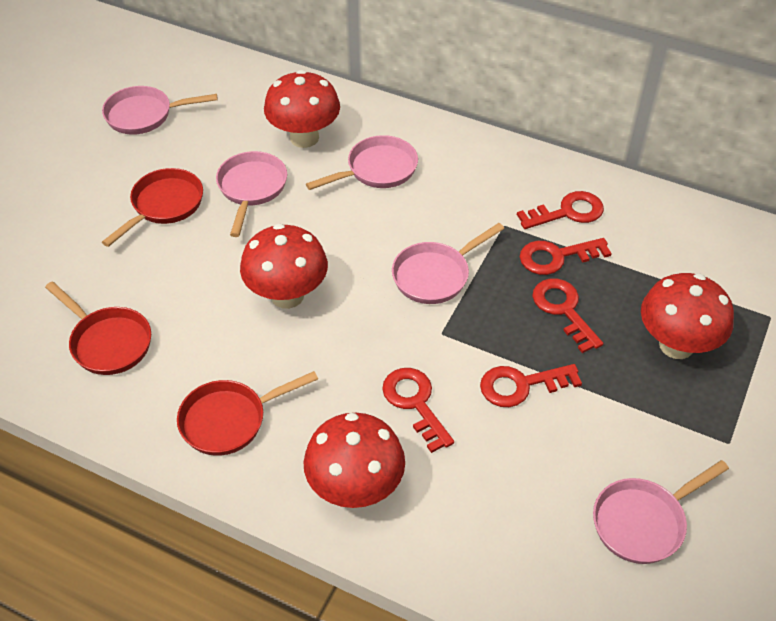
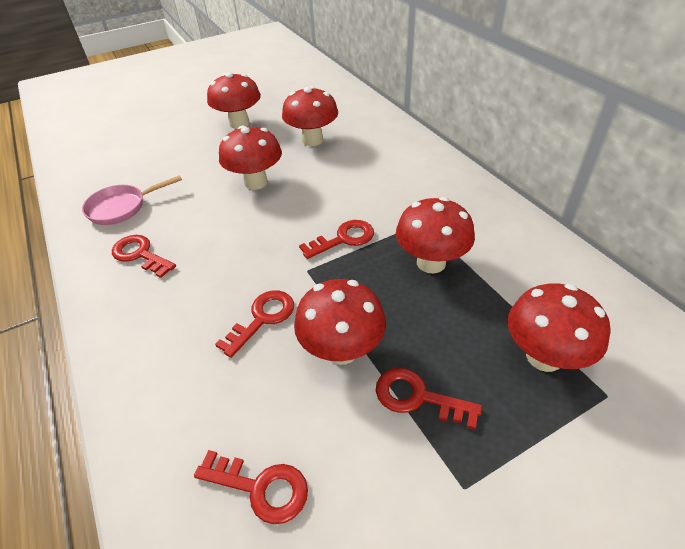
pink pan: 5 -> 1
red mushroom: 4 -> 6
red pan: 3 -> 0

